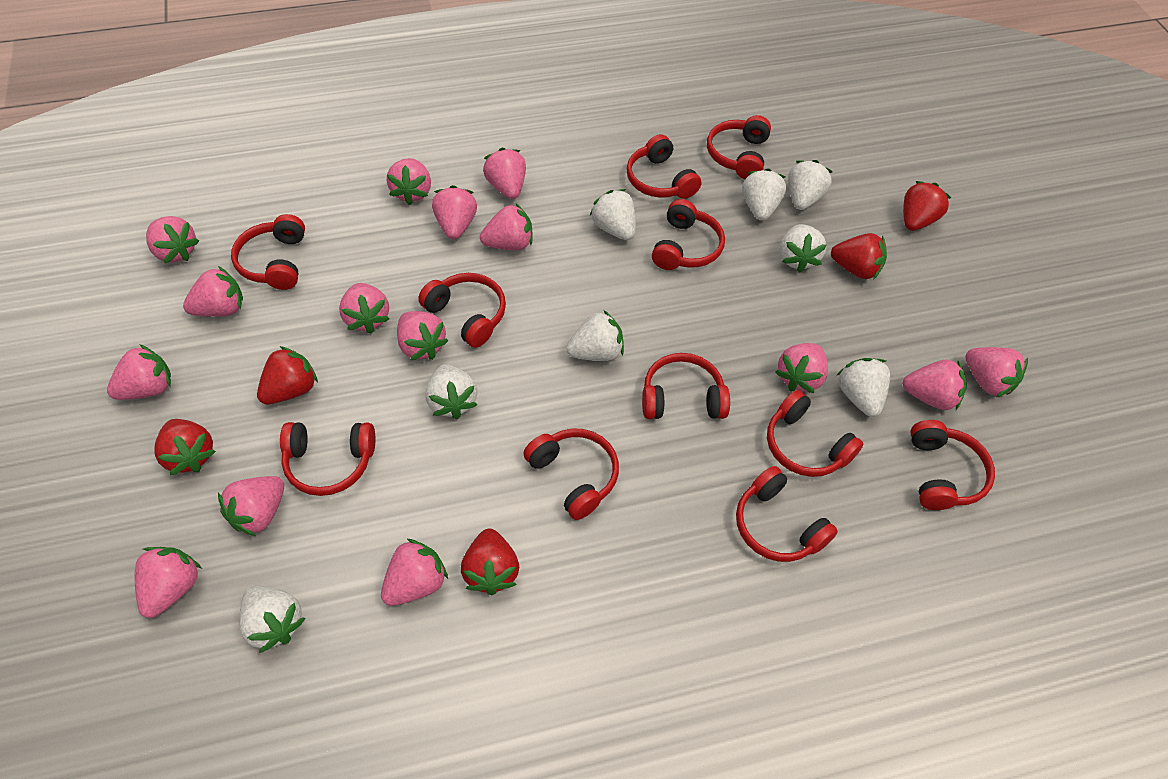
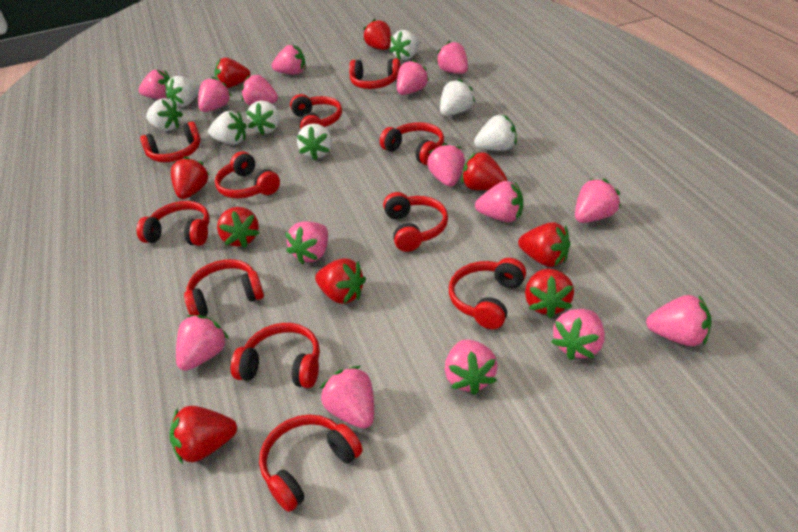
red strawberry: 5 -> 9

